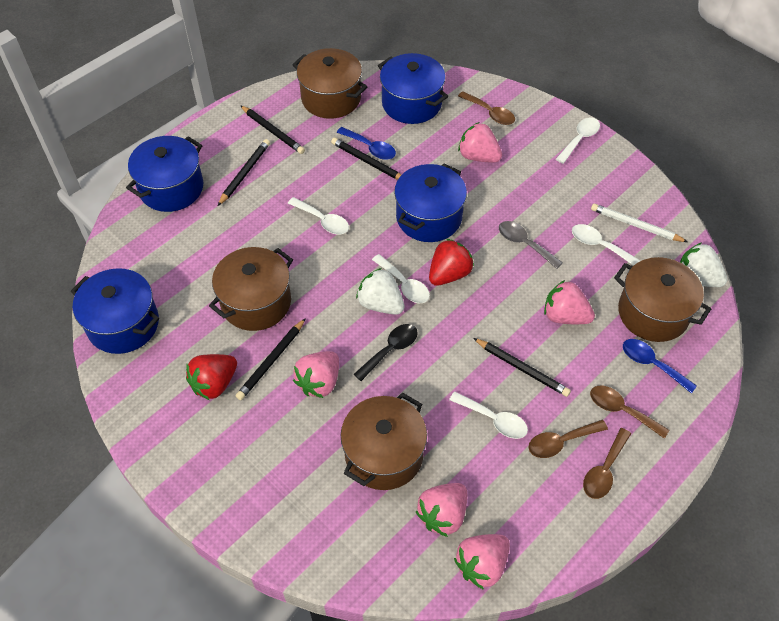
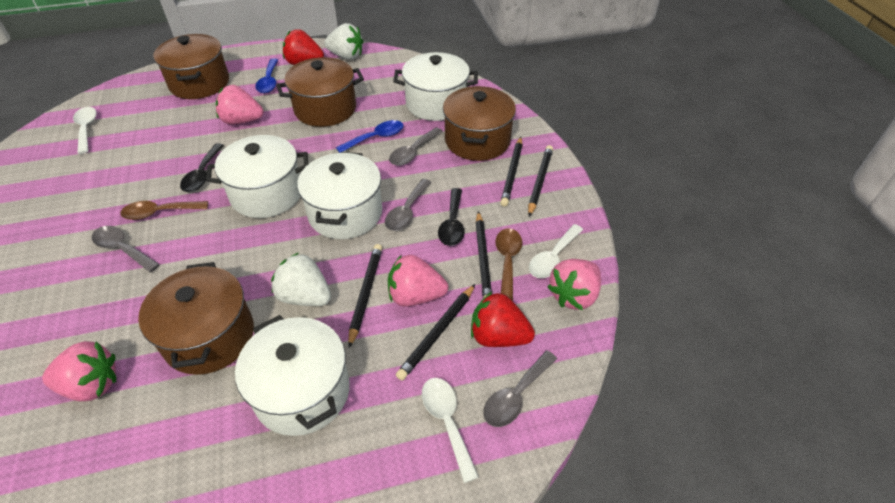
black spoon: 1 -> 2
blue pot: 4 -> 0
brown spoon: 4 -> 2
grey spoon: 1 -> 4
pink strawberry: 5 -> 4
white pencil: 1 -> 0
white pot: 0 -> 4
white spoon: 5 -> 3

